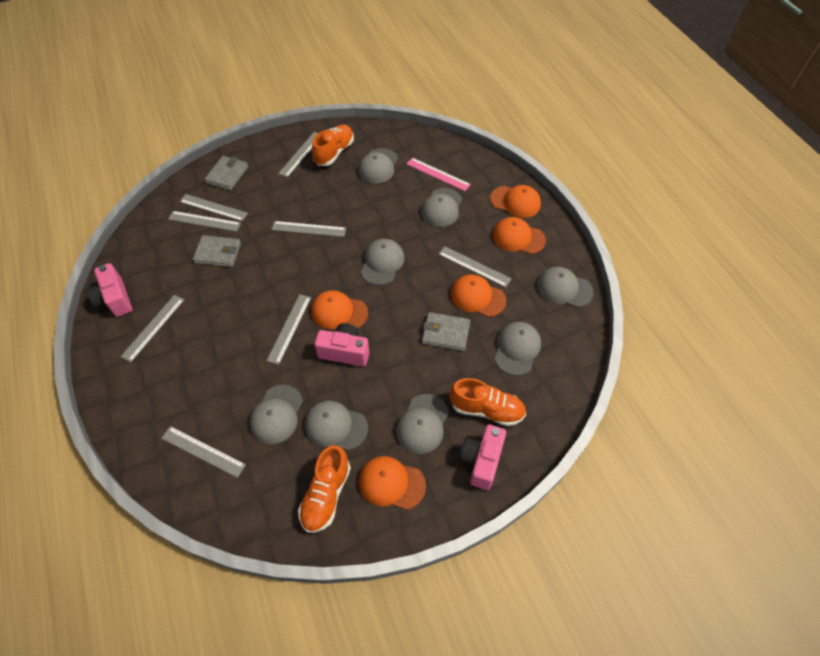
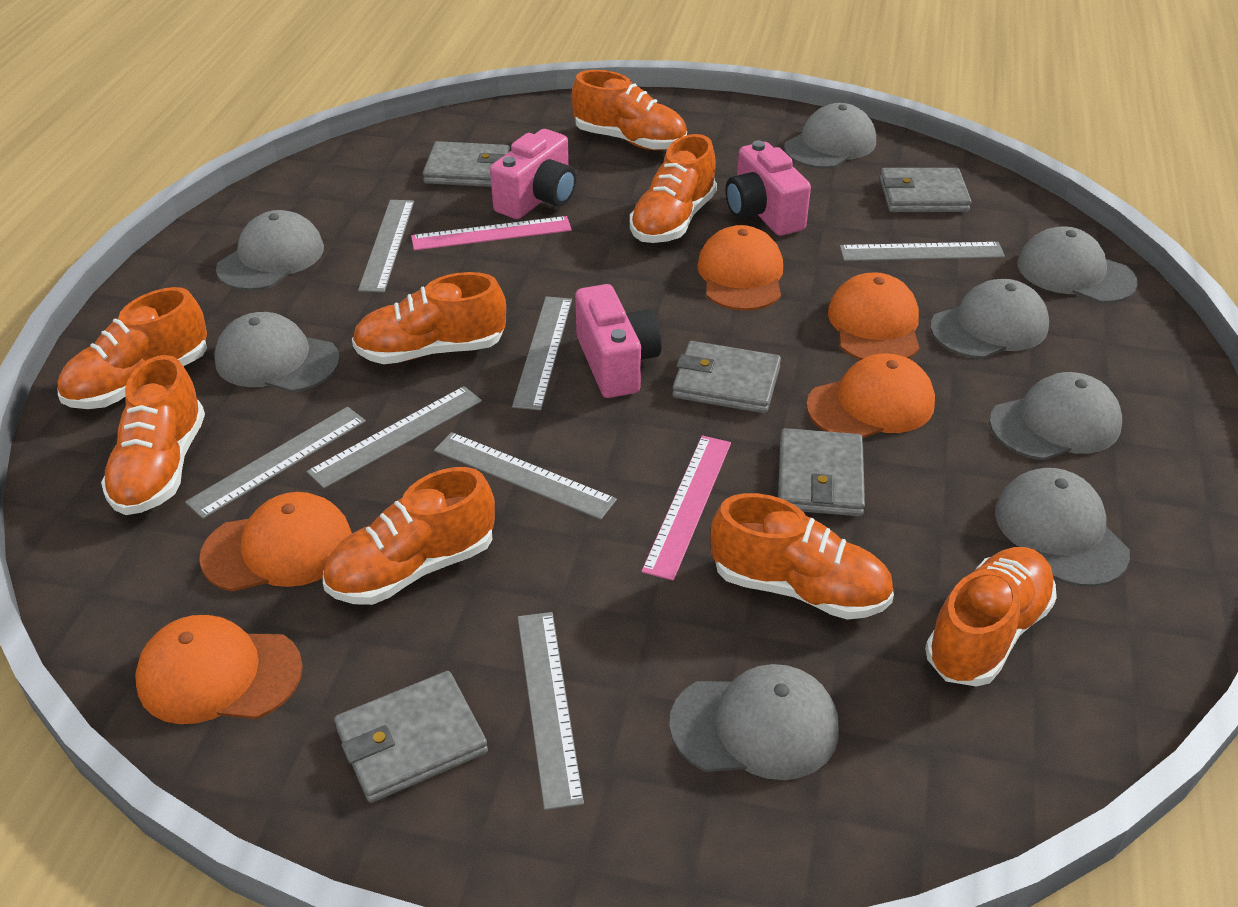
grey ruler: 8 -> 7
grey wallet: 3 -> 5
orange shoe: 3 -> 8
pink ruler: 1 -> 2

